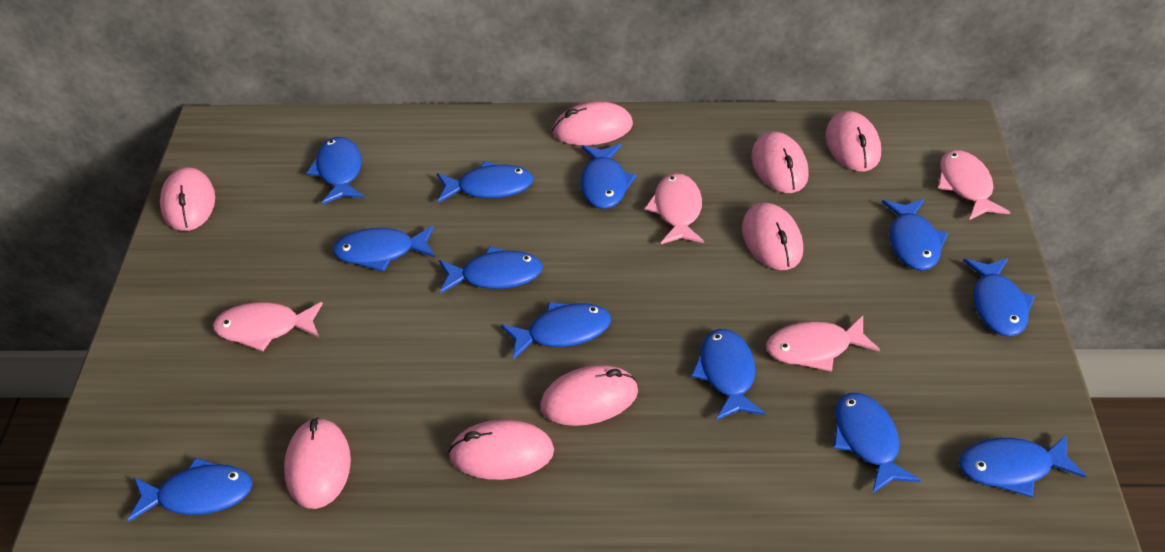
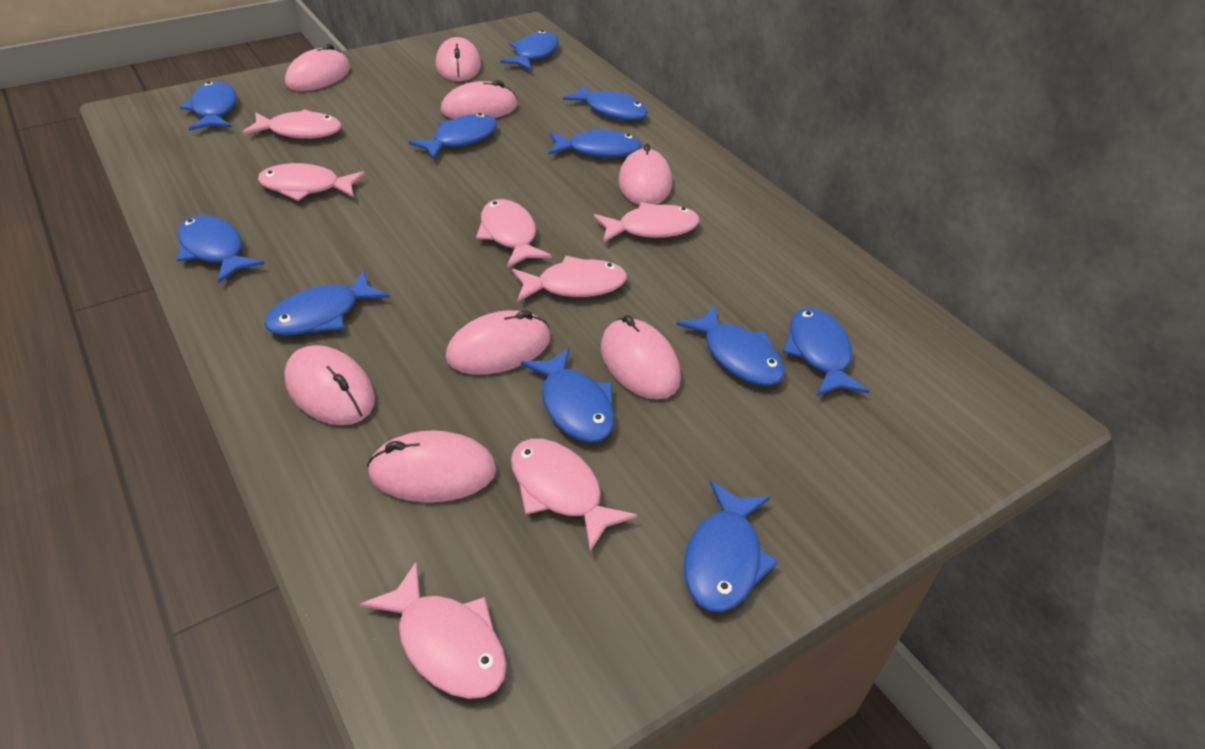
blue fish: 12 -> 11
pink fish: 4 -> 7

